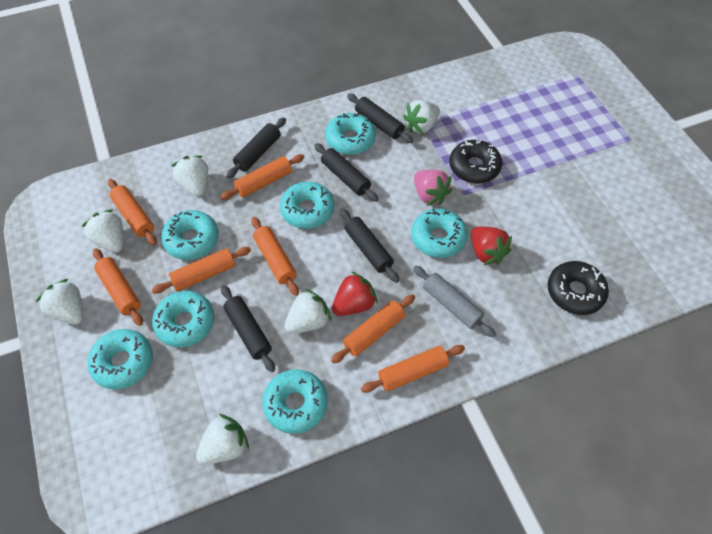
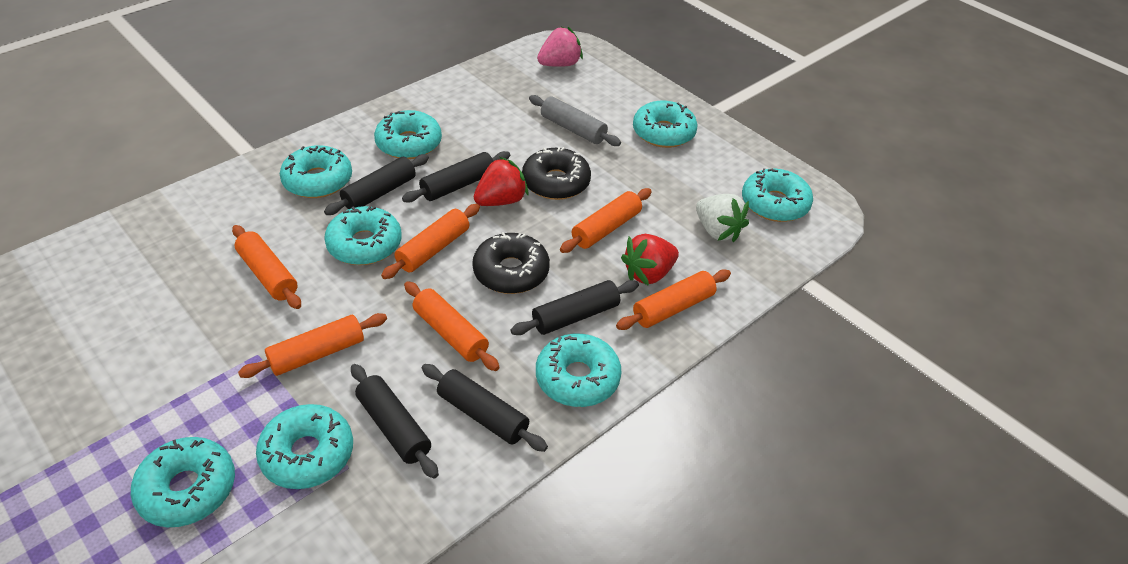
orange rolling pin: 7 -> 6
turquoise donut: 7 -> 8
white strawberry: 6 -> 1

